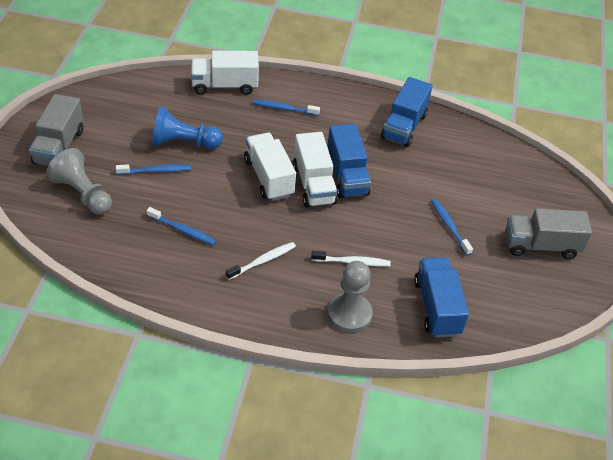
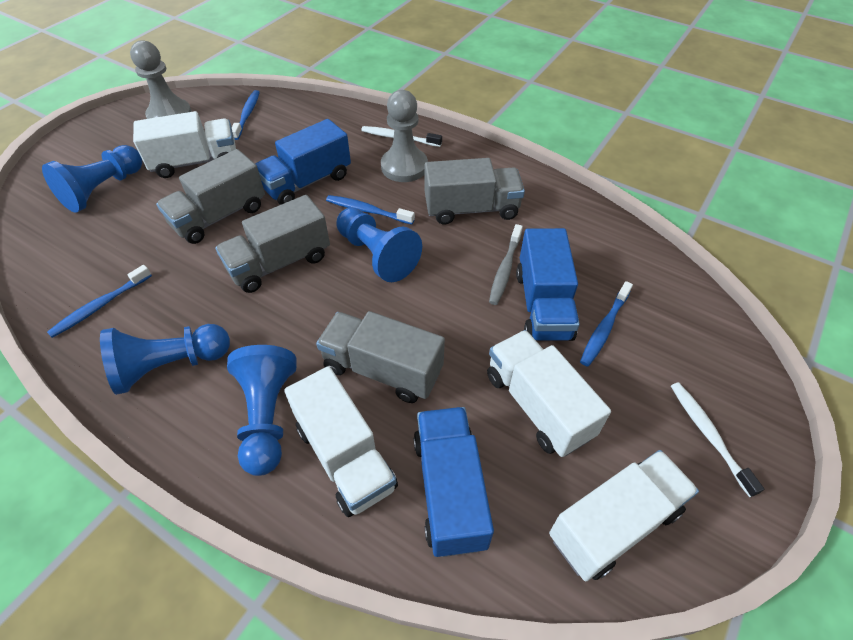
blue pawn: 1 -> 4
grey toothbrush: 0 -> 1
grey truck: 2 -> 4
white truck: 3 -> 4

